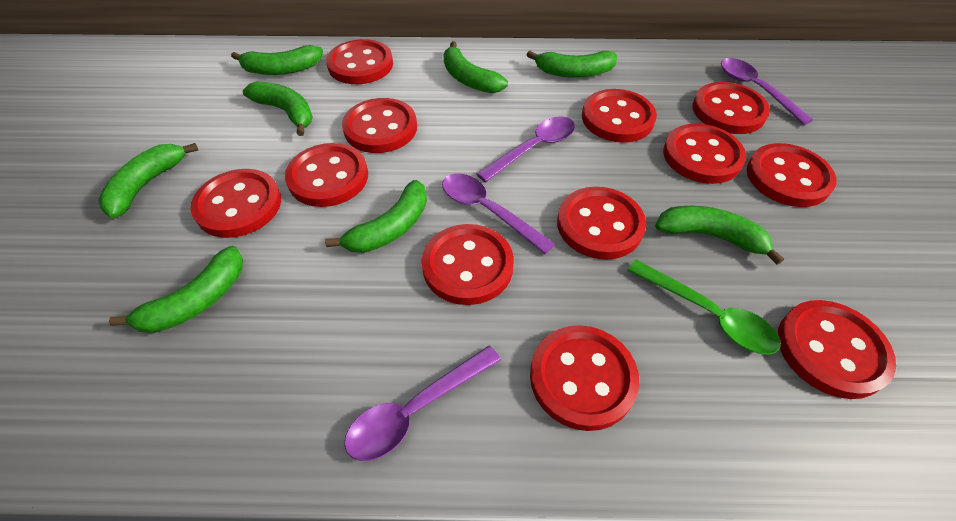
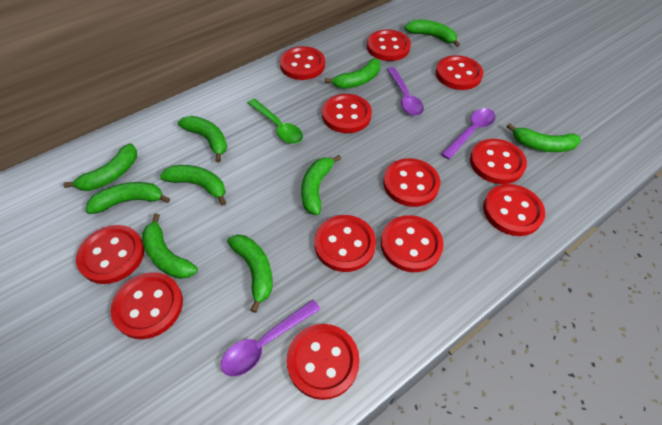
green banana: 8 -> 10
purple spoon: 4 -> 3

